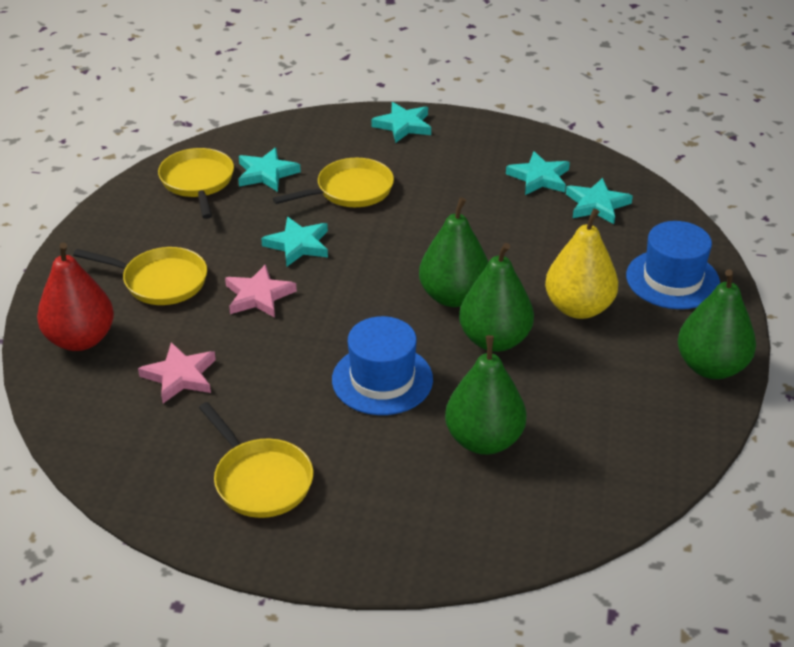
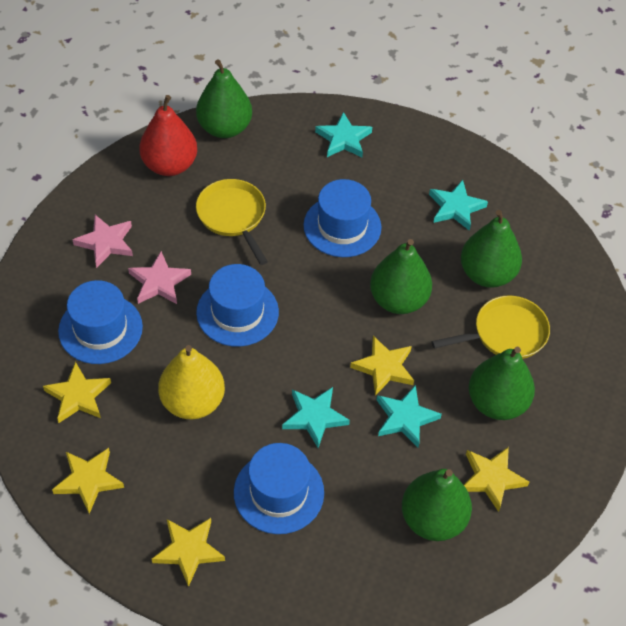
blue hat: 2 -> 4
green pear: 4 -> 5
turquoise star: 5 -> 4
yellow pan: 4 -> 2
yellow star: 0 -> 5

